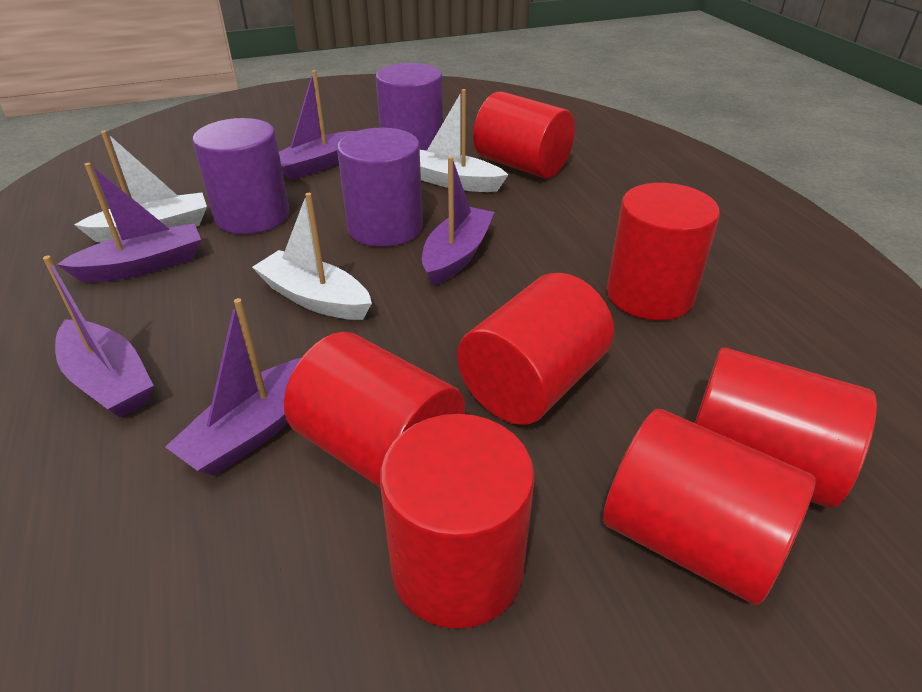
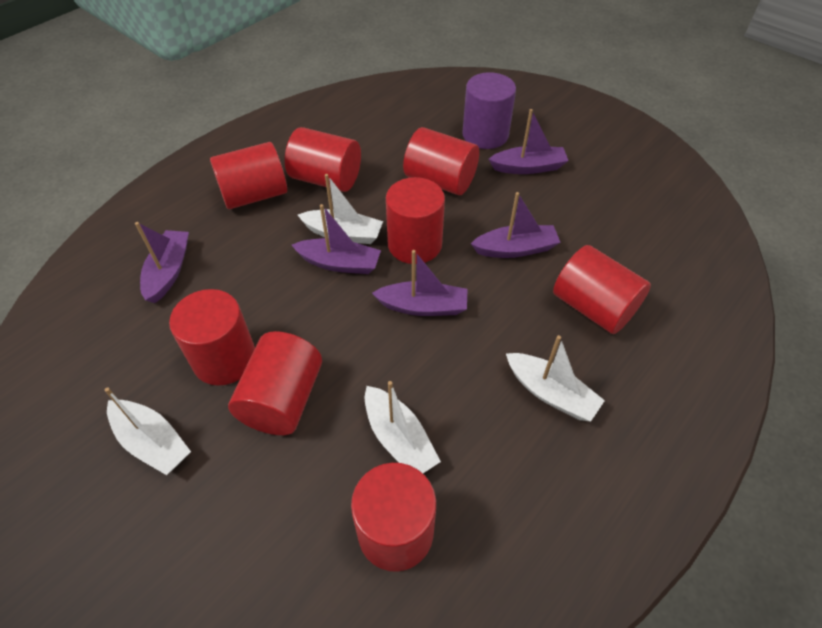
purple cylinder: 3 -> 1
red cylinder: 7 -> 8
white boat: 3 -> 4

